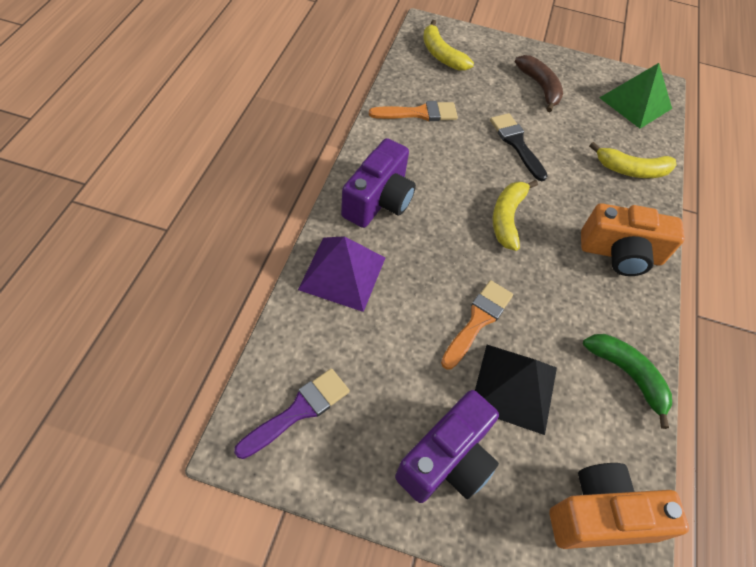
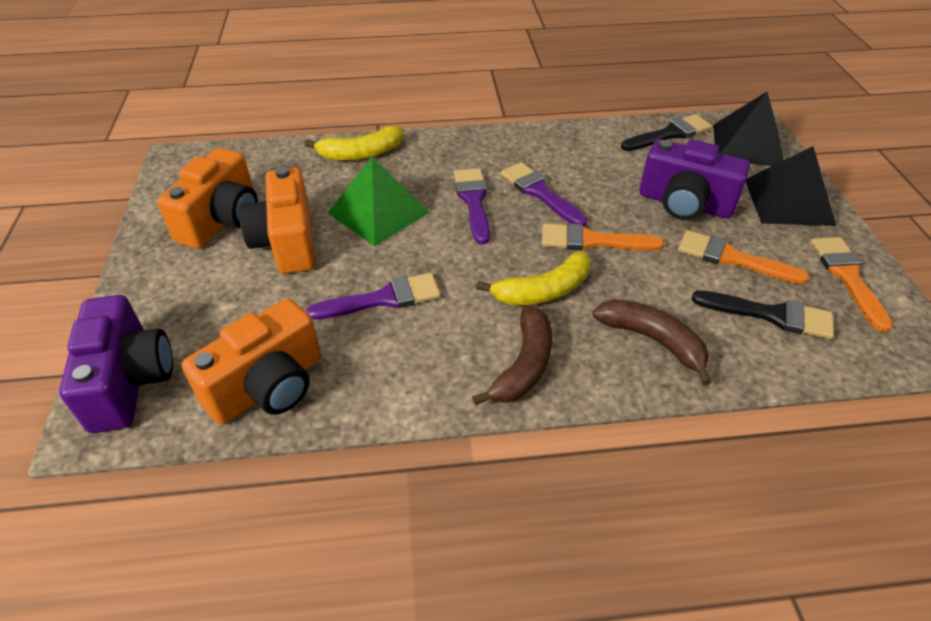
black brush: 1 -> 2
black pyramid: 1 -> 2
brown banana: 1 -> 2
green banana: 1 -> 0
orange brush: 2 -> 3
orange camera: 2 -> 3
purple brush: 1 -> 3
purple pyramid: 1 -> 0
yellow banana: 3 -> 2

